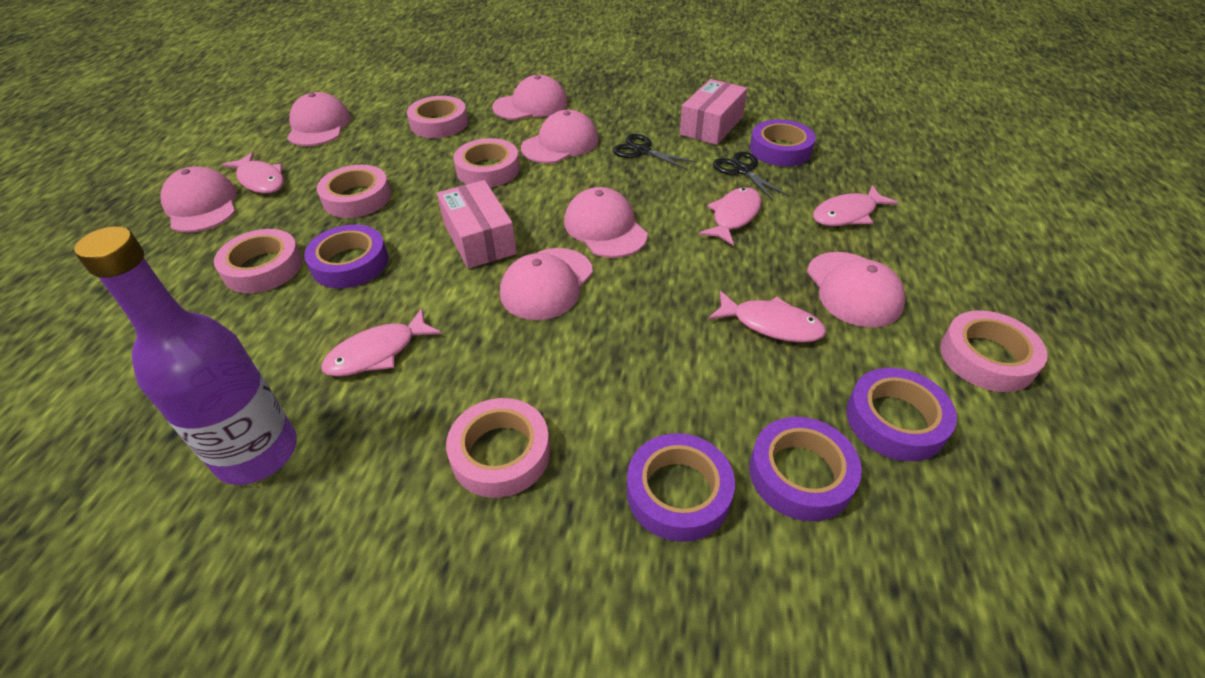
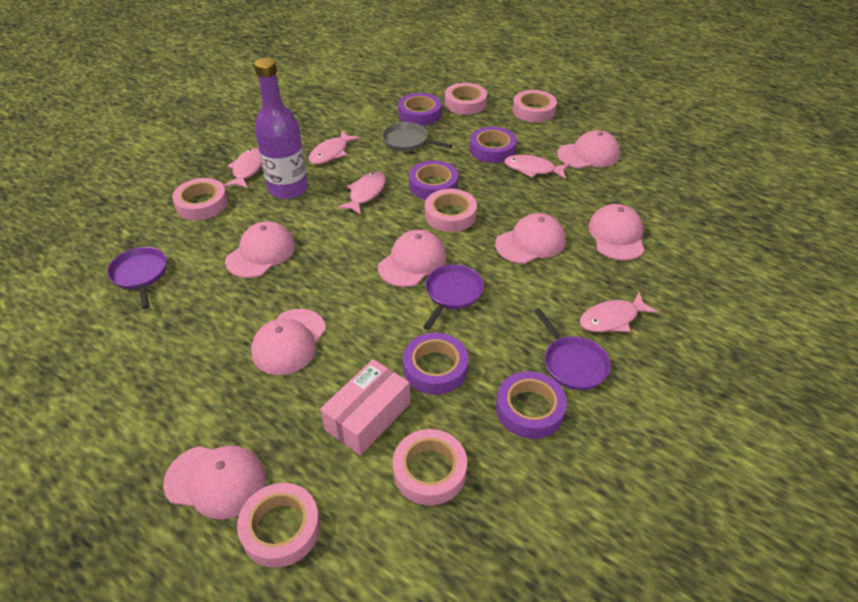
black scissors: 2 -> 0
grey pan: 0 -> 1
pink box: 2 -> 1
purple pan: 0 -> 3

